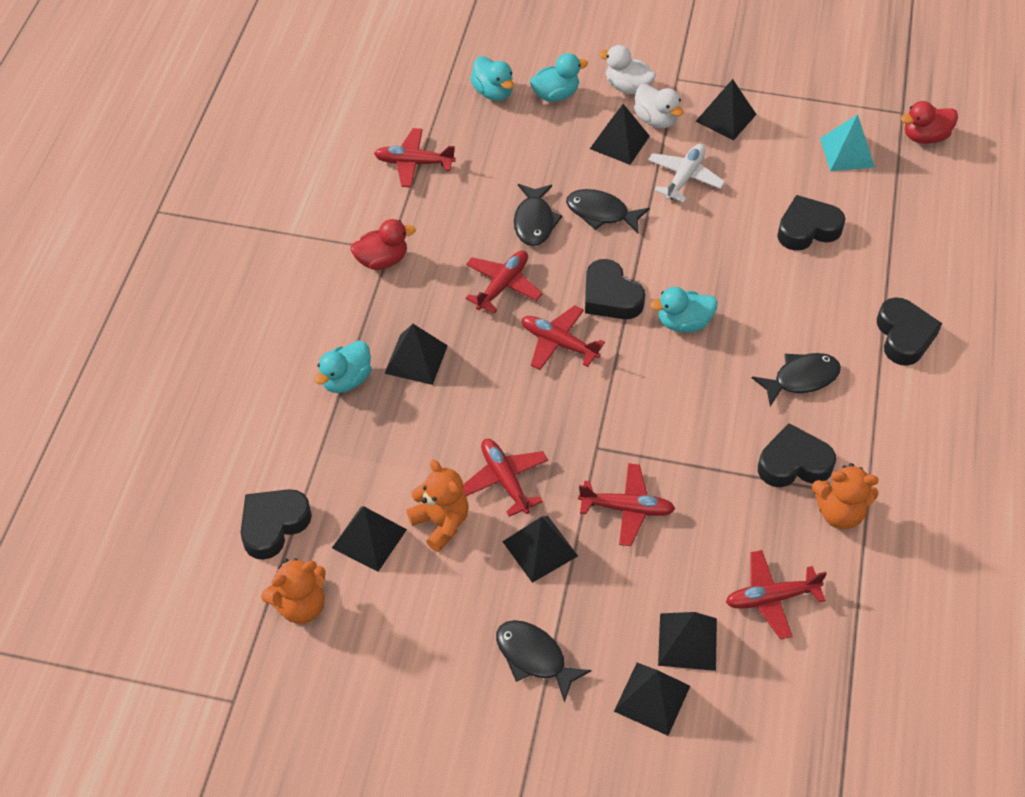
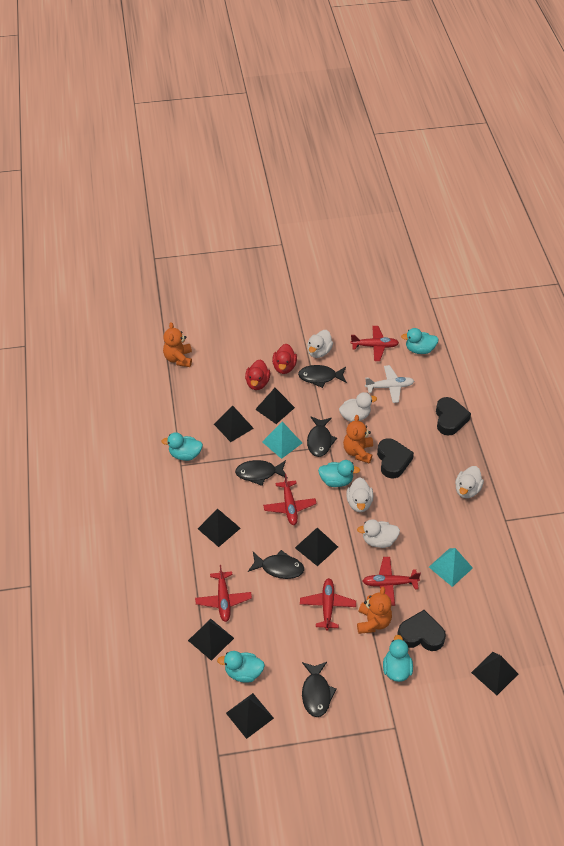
black fish: 4 -> 5
black heart: 5 -> 3
red plane: 6 -> 5
turquoise duck: 4 -> 5
turquoise pyramid: 1 -> 2
white duck: 2 -> 5

